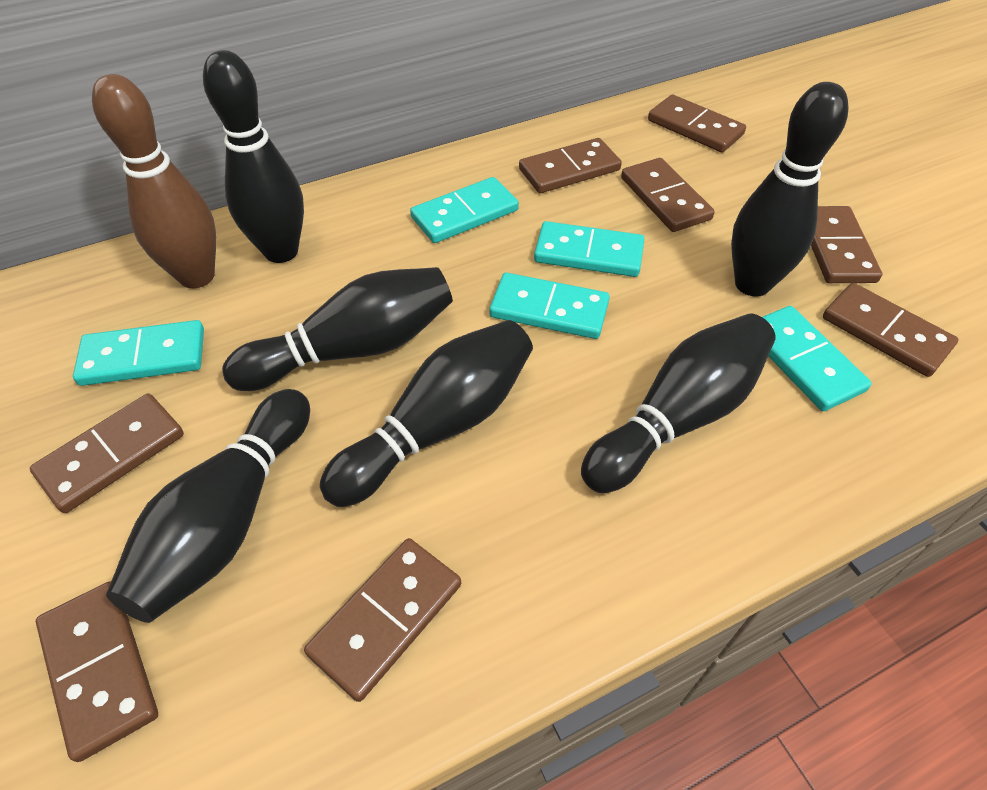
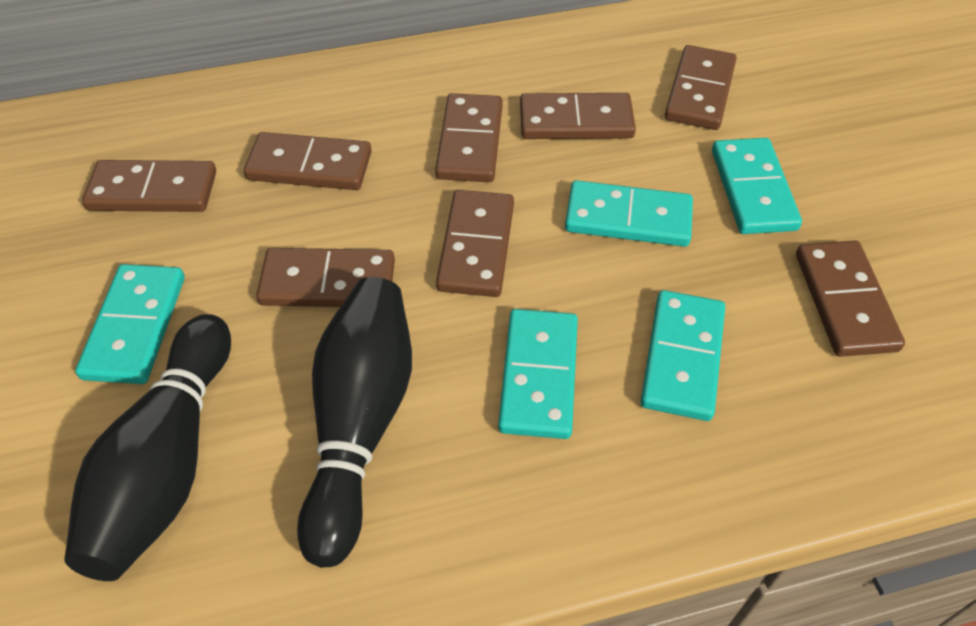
black bowling pin: 6 -> 2
brown bowling pin: 1 -> 0

